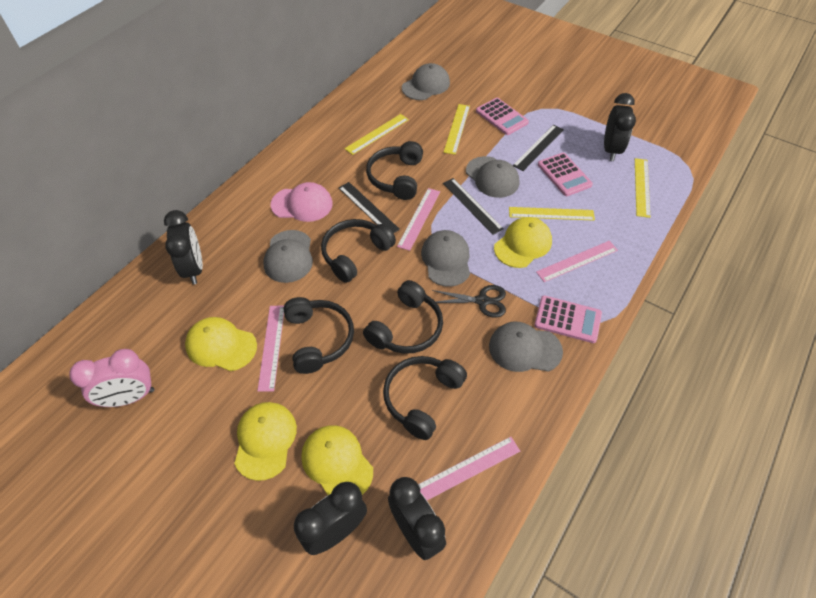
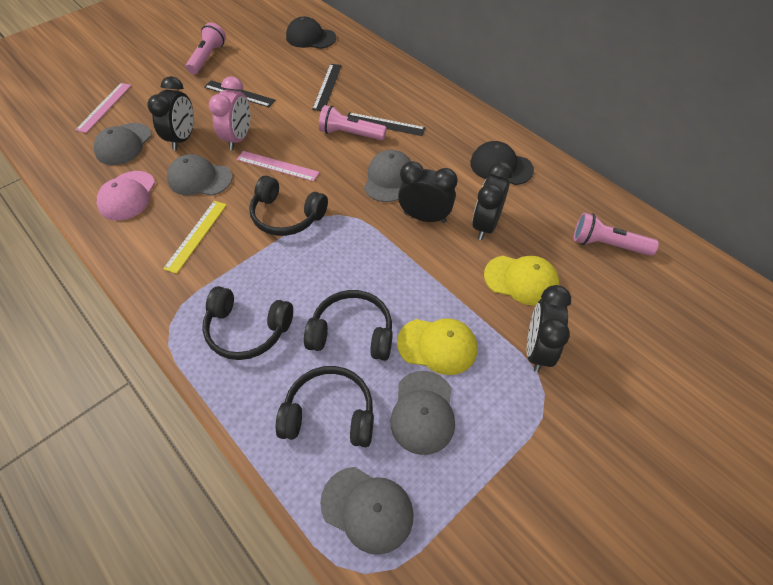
black cap: 0 -> 2
black headphones: 5 -> 4
black scissors: 1 -> 0
pink calculator: 3 -> 0
pink flashlight: 0 -> 3
pink ruler: 4 -> 2
yellow cap: 4 -> 2
yellow ruler: 4 -> 1

